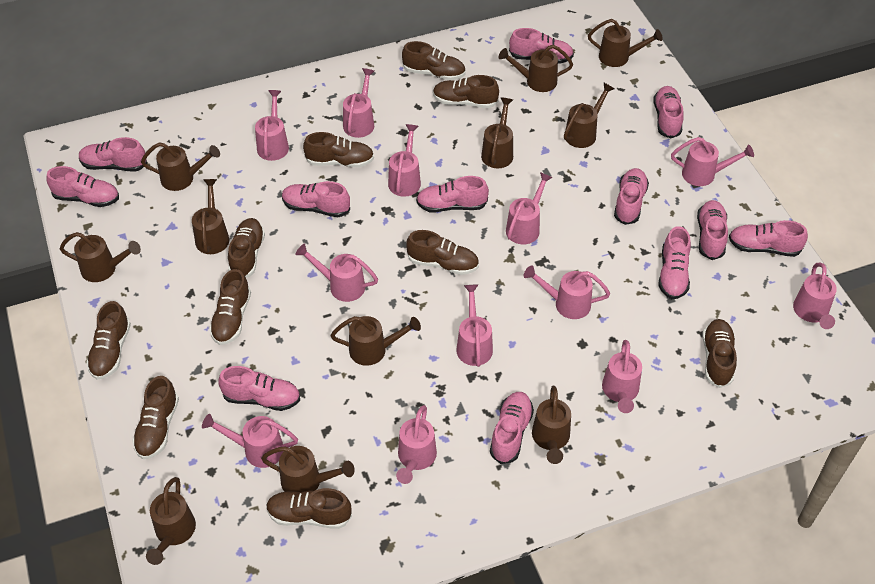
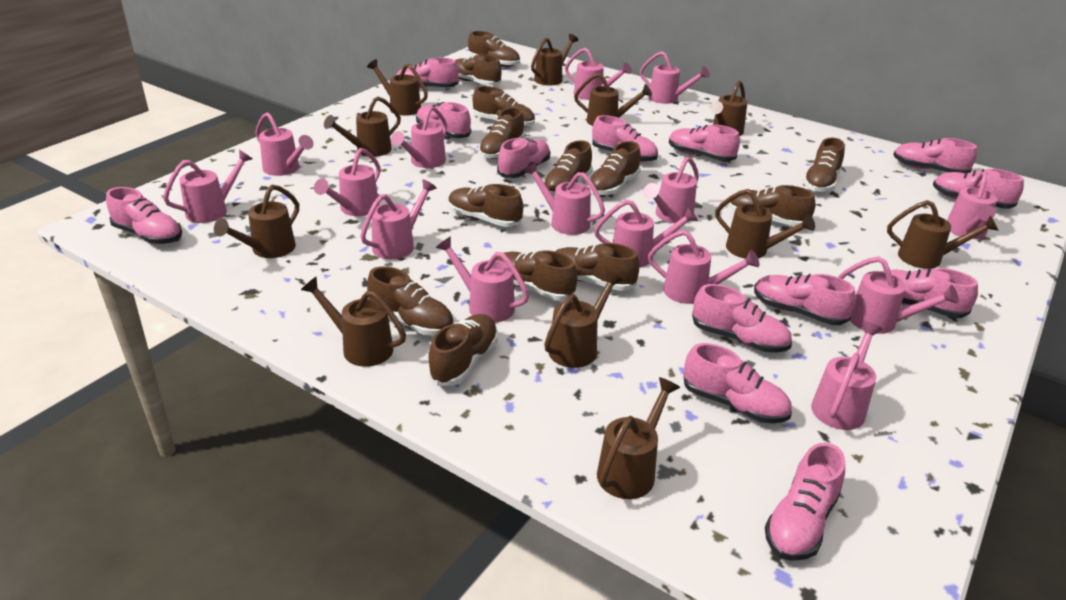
brown shoe: 10 -> 13
pink shoe: 12 -> 13
pink watering can: 12 -> 15

